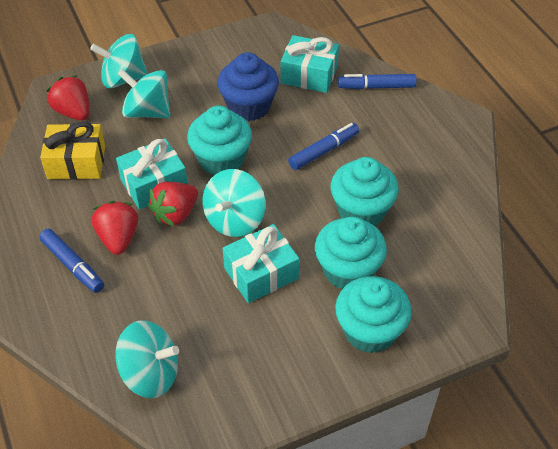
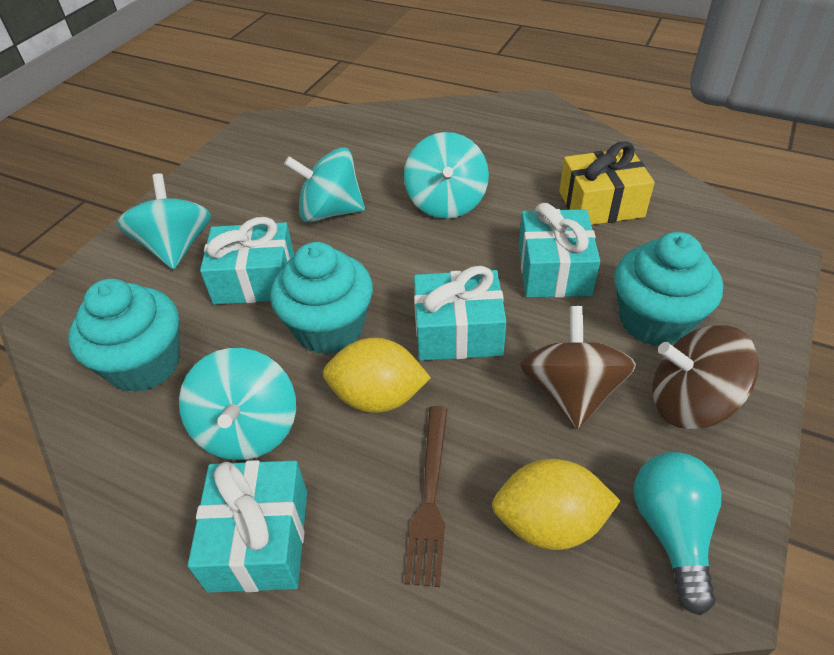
blue cupcake: 1 -> 0
blue marker: 3 -> 0
brown fork: 0 -> 1
brown spinning top: 0 -> 2
red strawberry: 3 -> 0
turquoise cupcake: 4 -> 3
turquoise gift: 3 -> 4
turquoise light bulb: 0 -> 1
yellow lemon: 0 -> 2

